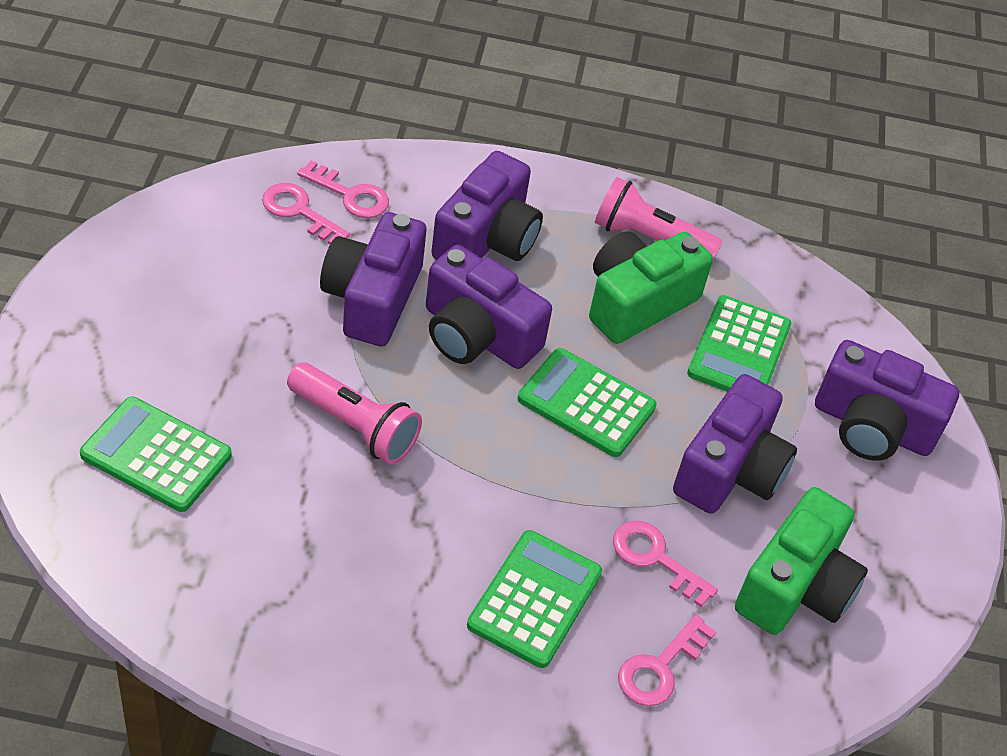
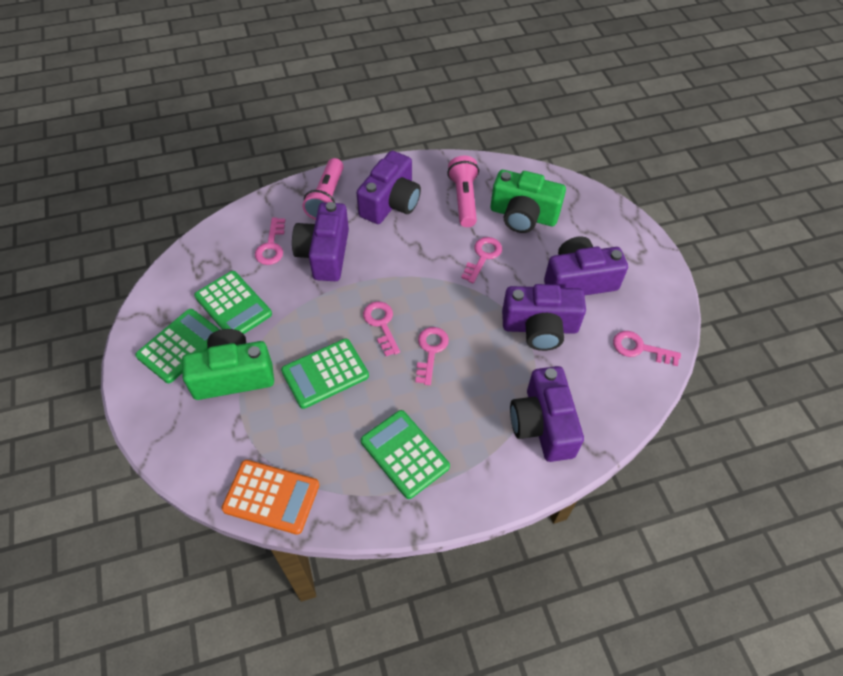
orange calculator: 0 -> 1
pink key: 4 -> 5

